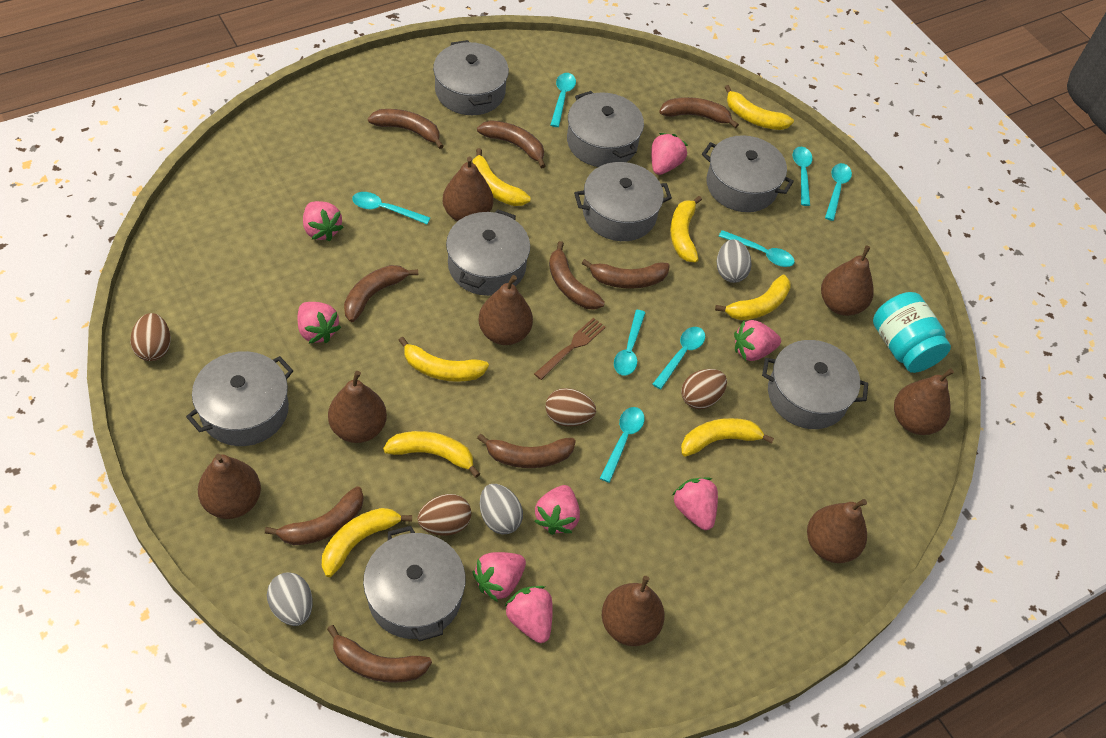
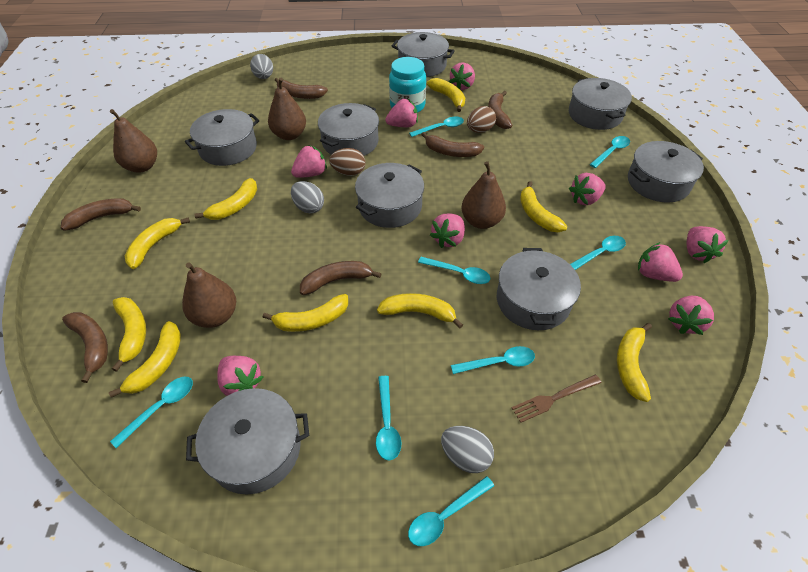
brown banana: 9 -> 6
brown egg: 4 -> 2
brown pear: 8 -> 4
pink strawberry: 8 -> 9
yellow banana: 8 -> 9

